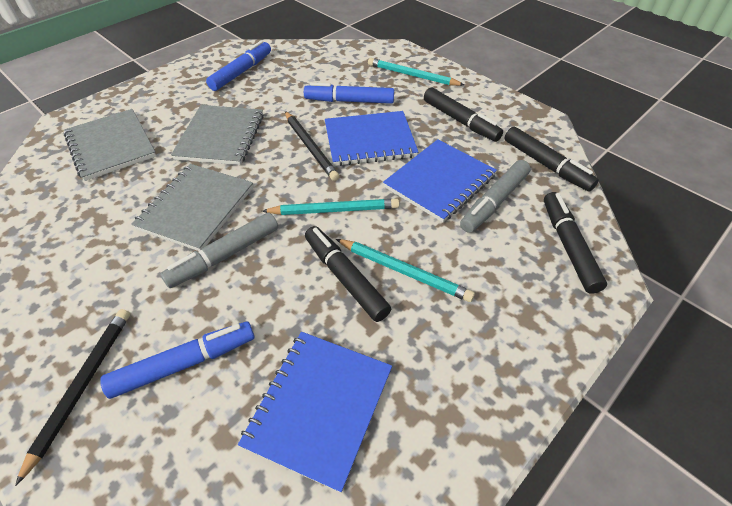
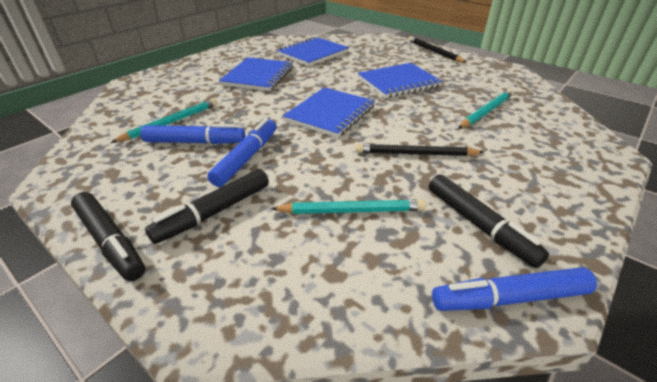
black marker: 4 -> 3
blue notebook: 3 -> 4
grey marker: 2 -> 0
grey notebook: 3 -> 0

